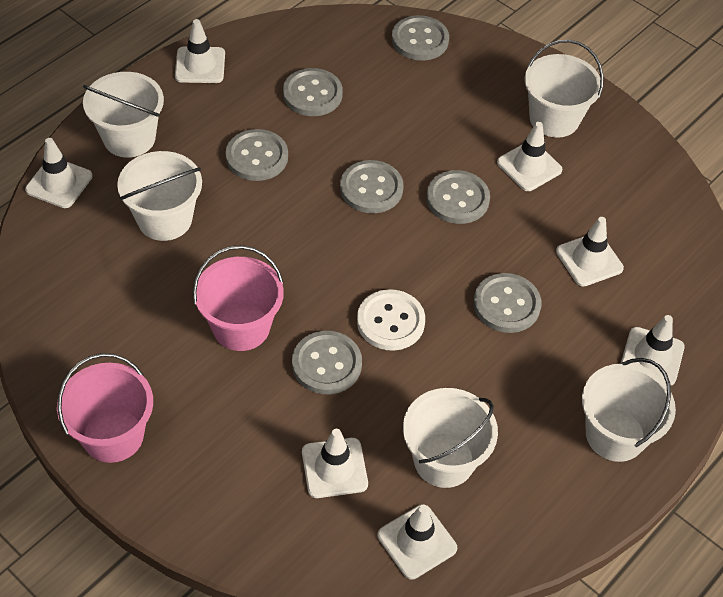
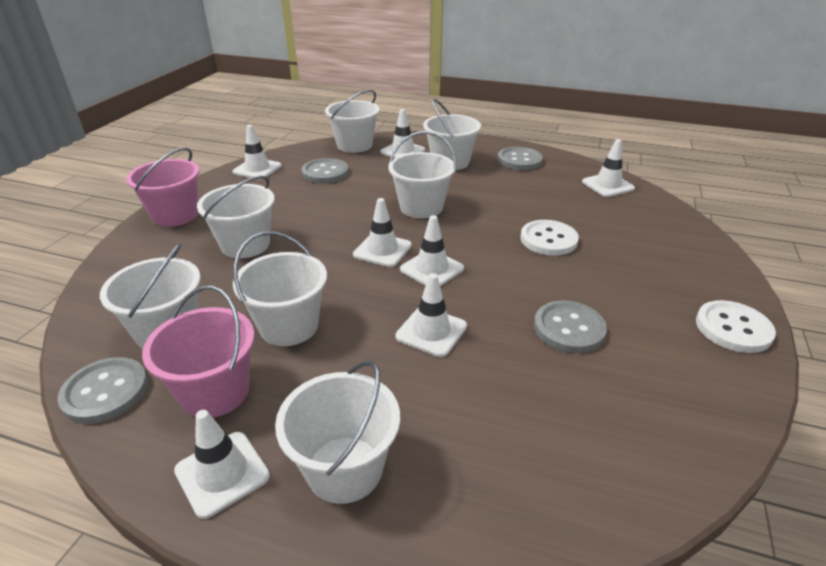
grey button: 7 -> 4
white bucket: 5 -> 7
white button: 1 -> 2

